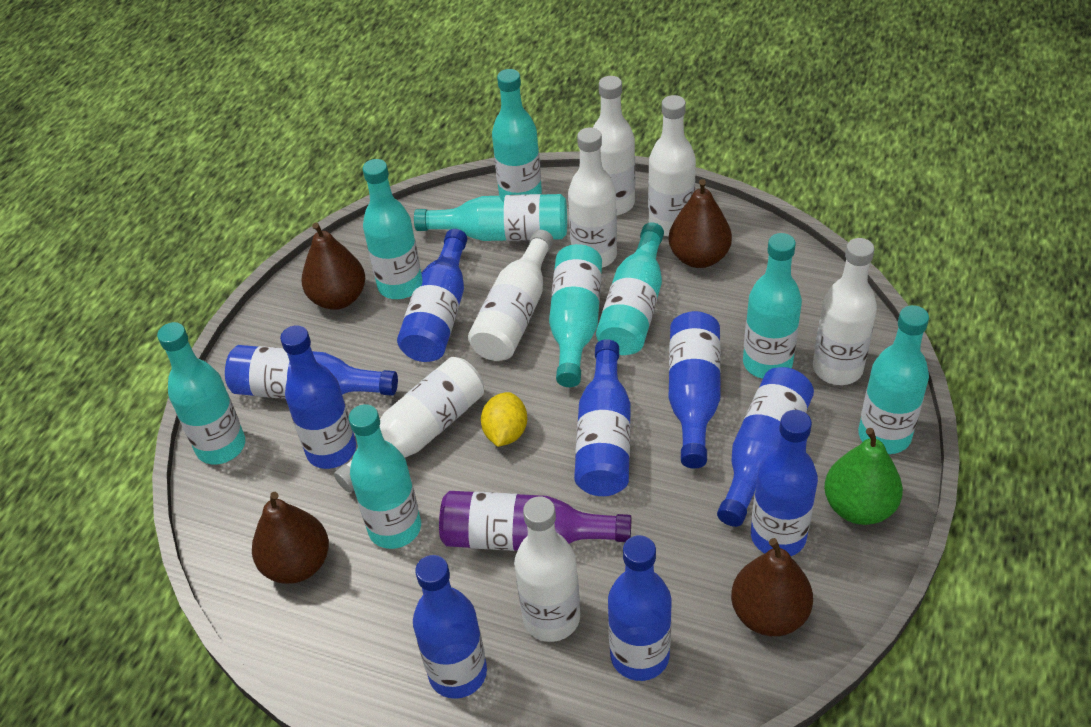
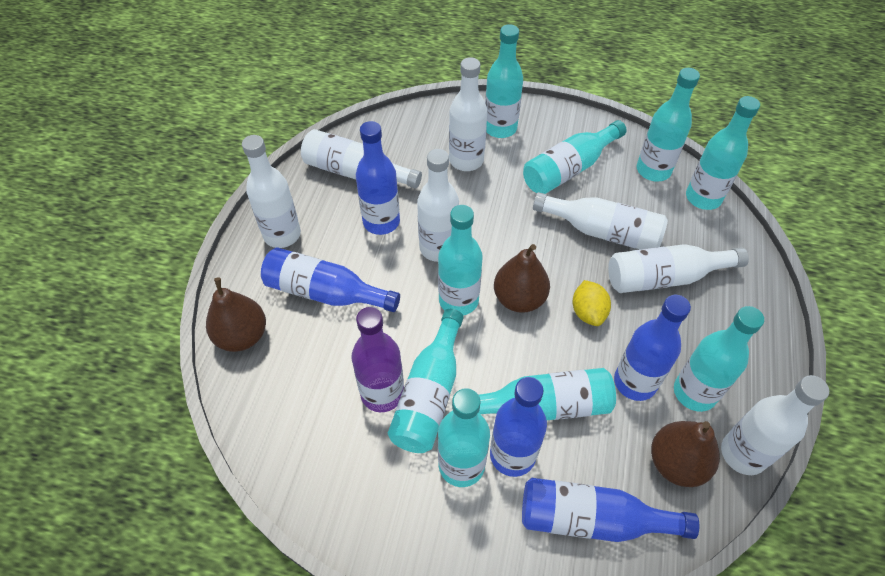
blue bottle: 9 -> 5
brown pear: 4 -> 3
green pear: 1 -> 0

